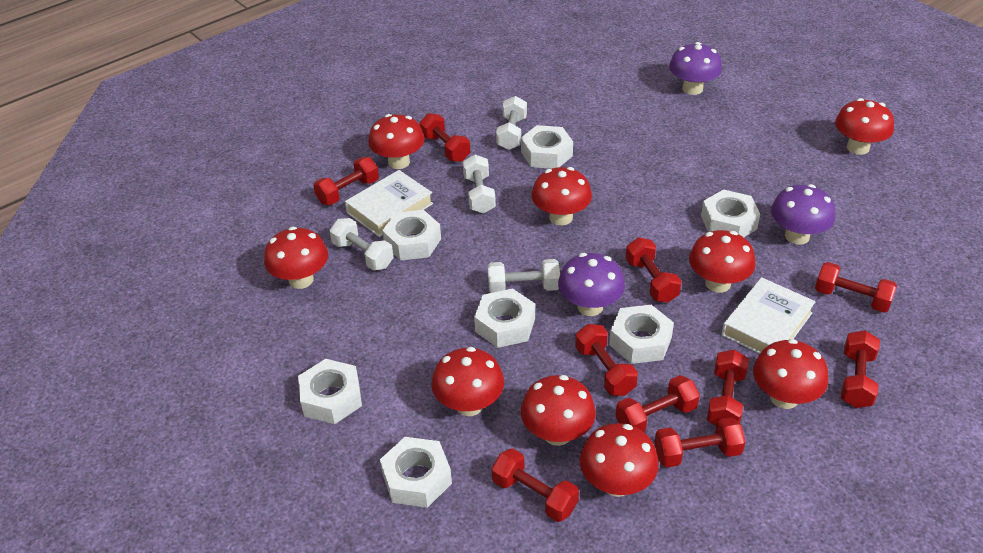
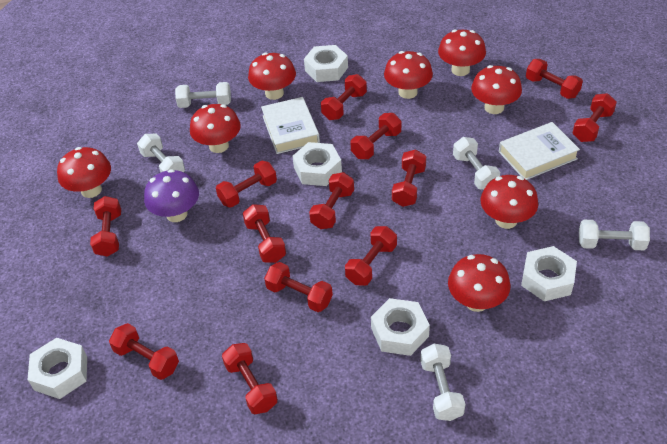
purple mushroom: 3 -> 1
red dumbbell: 10 -> 13
red mushroom: 9 -> 8
white dumbbell: 4 -> 5
white nut: 7 -> 5

